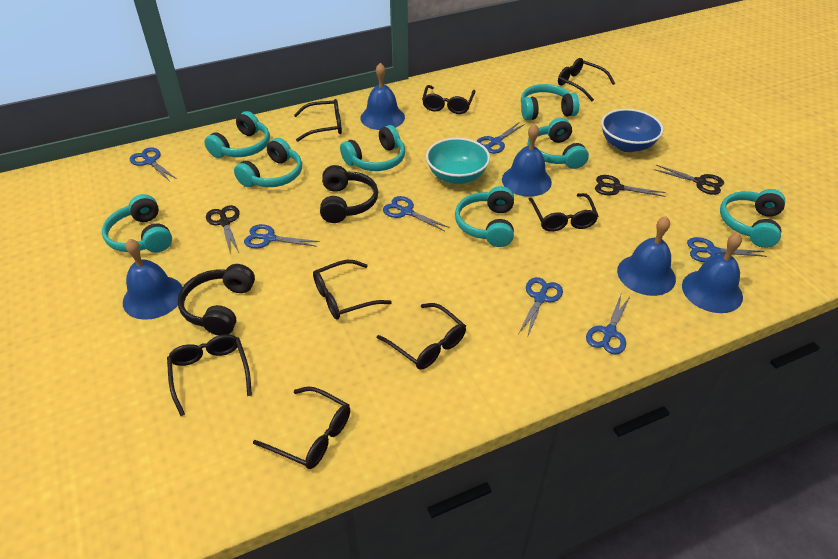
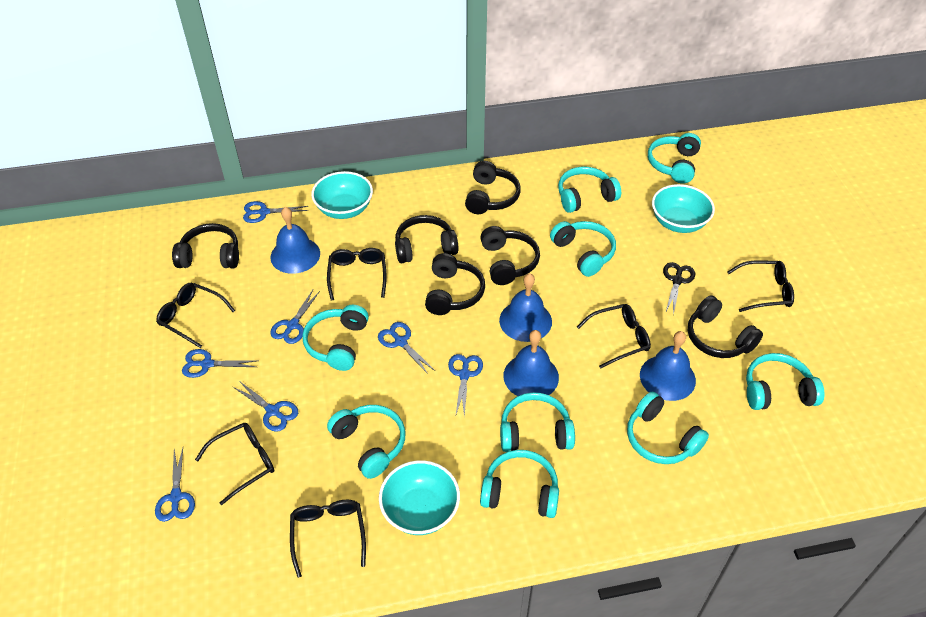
black glasses: 8 -> 6
black headphones: 2 -> 6
black scissors: 3 -> 1
blue bell: 5 -> 4
blue bowl: 1 -> 0
turquoise bowl: 1 -> 3
turquoise headphones: 8 -> 9

